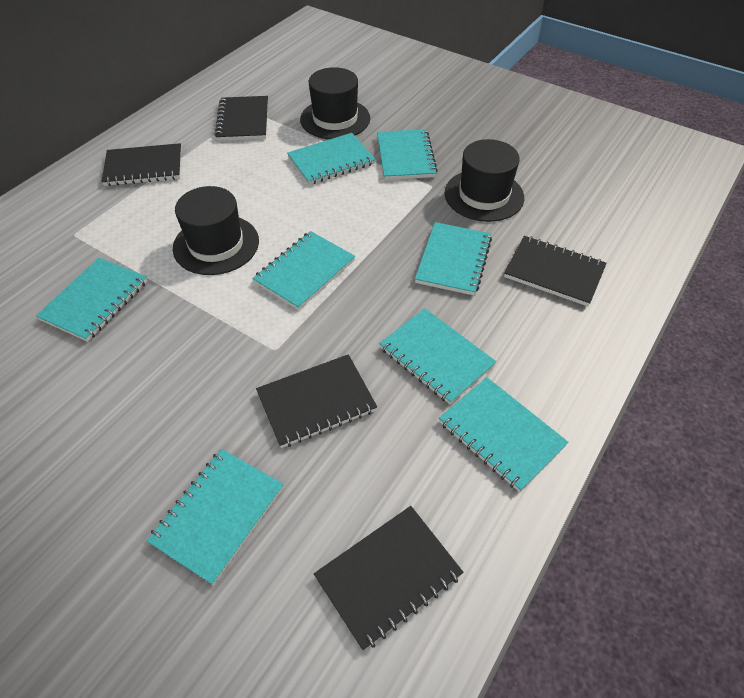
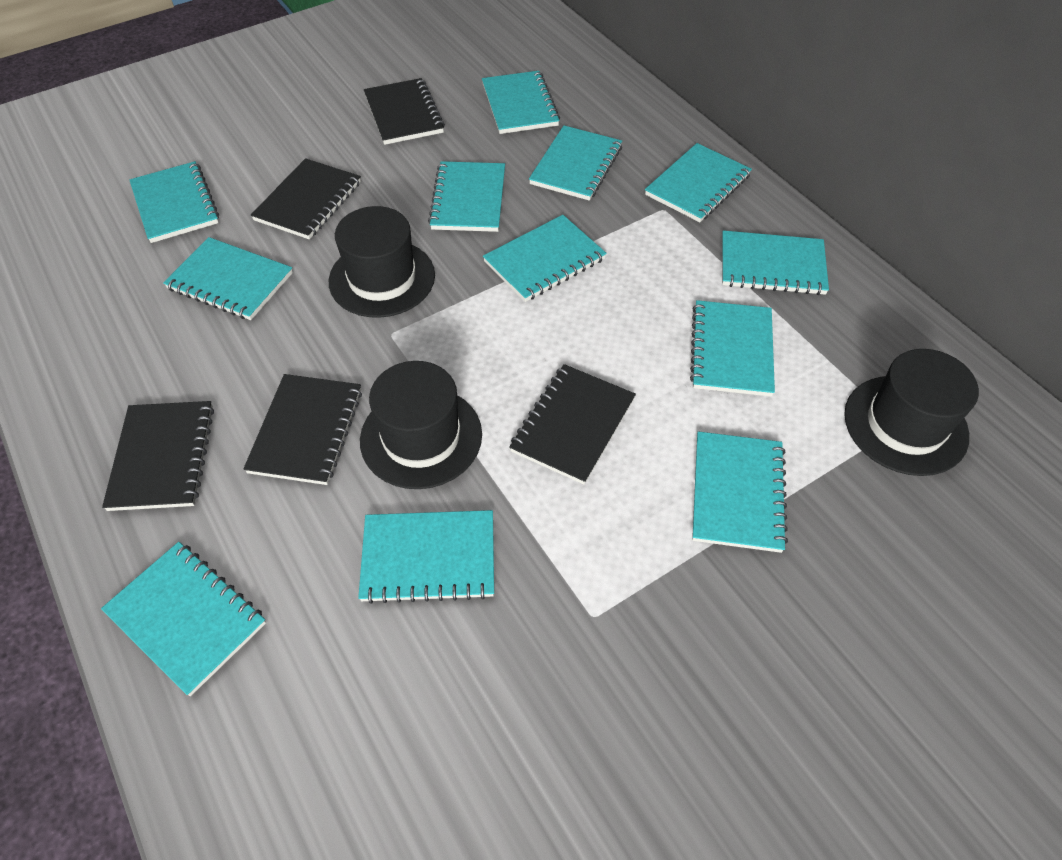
turquoise notebook: 8 -> 12

